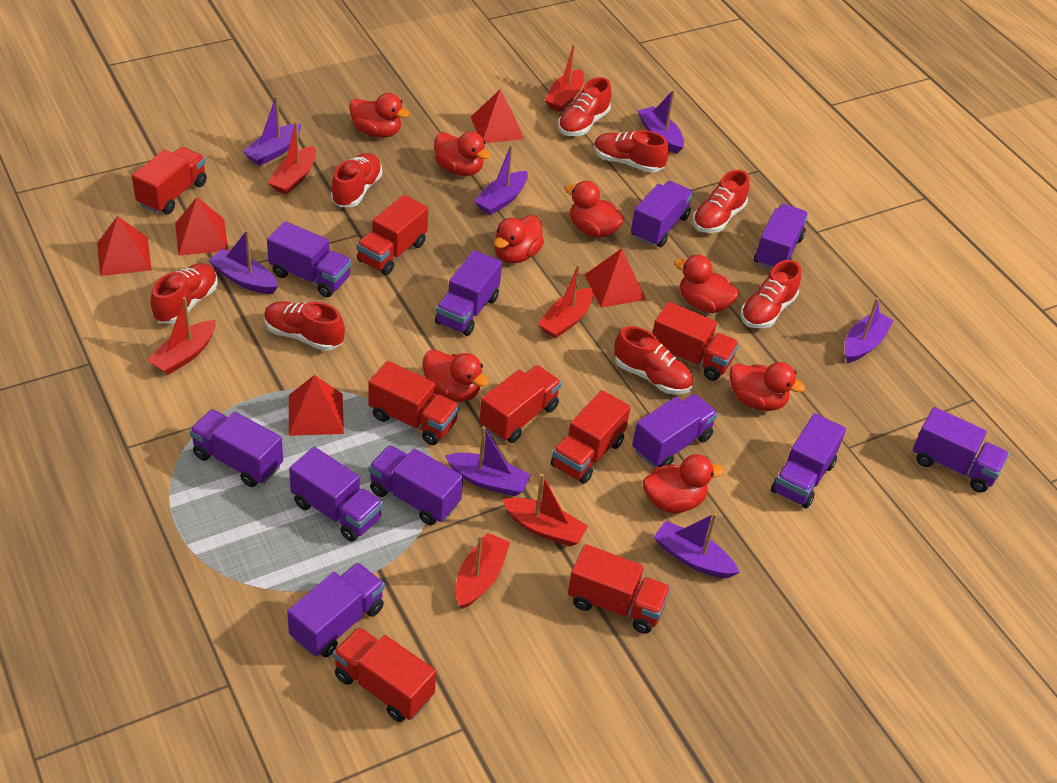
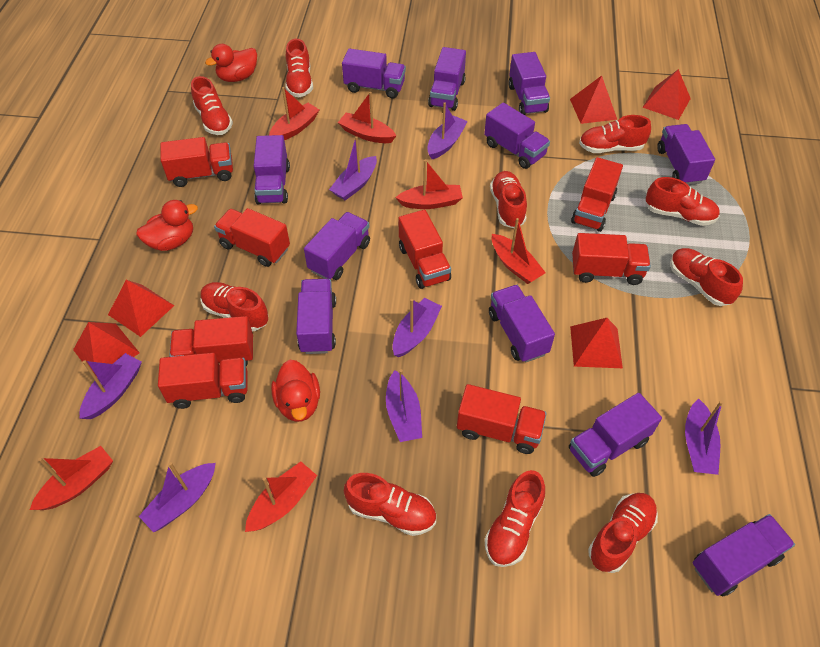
red duck: 8 -> 3
red shoe: 8 -> 10

